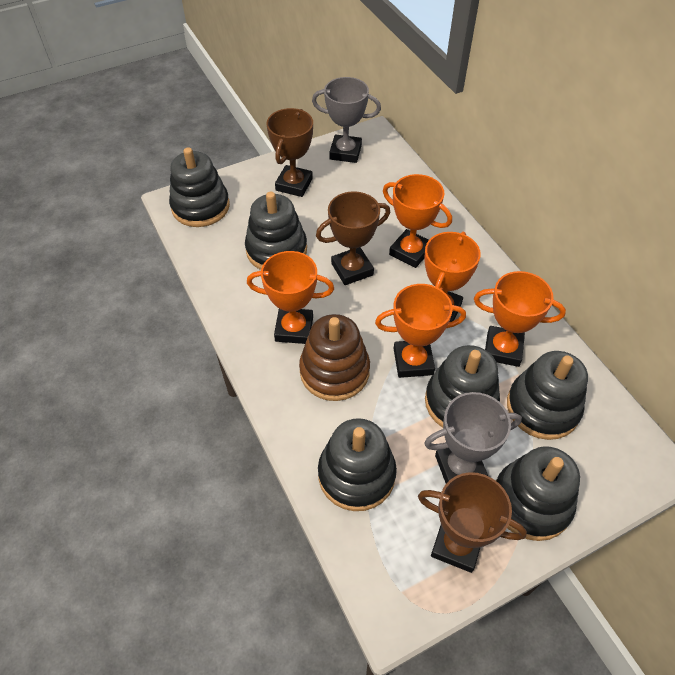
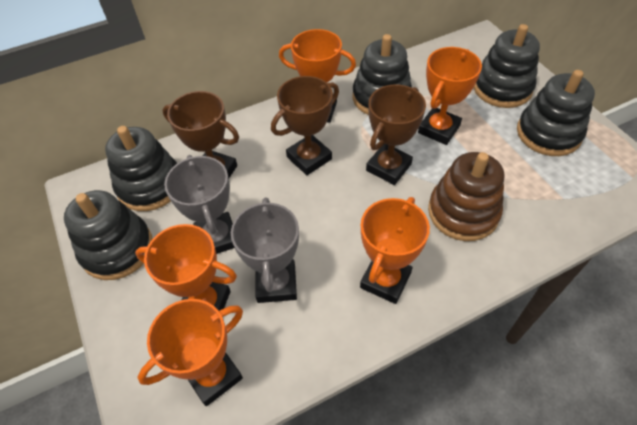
black stacking toy: 6 -> 5

